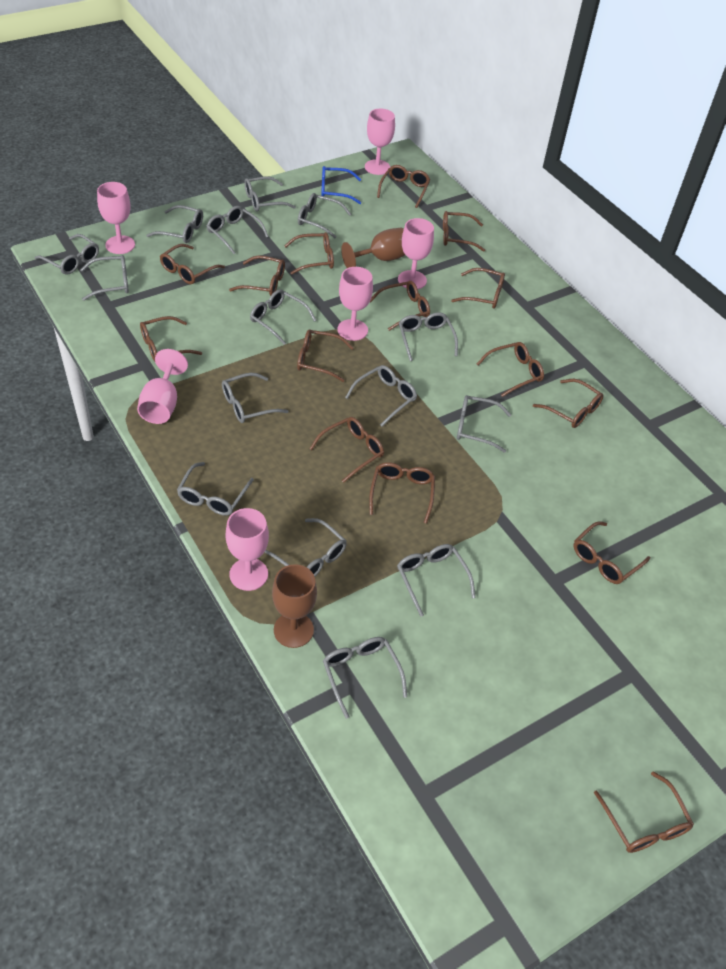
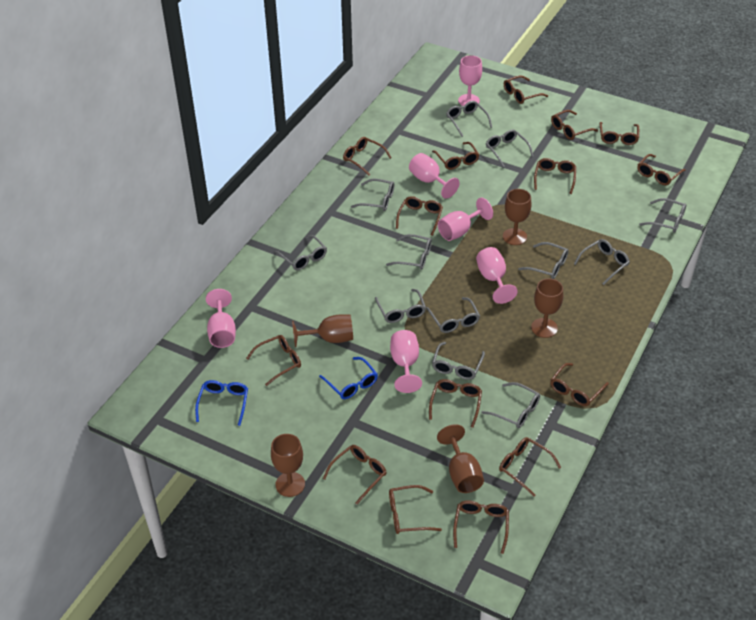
blue glasses: 1 -> 2
brown goblet: 2 -> 5
grey glasses: 15 -> 12

